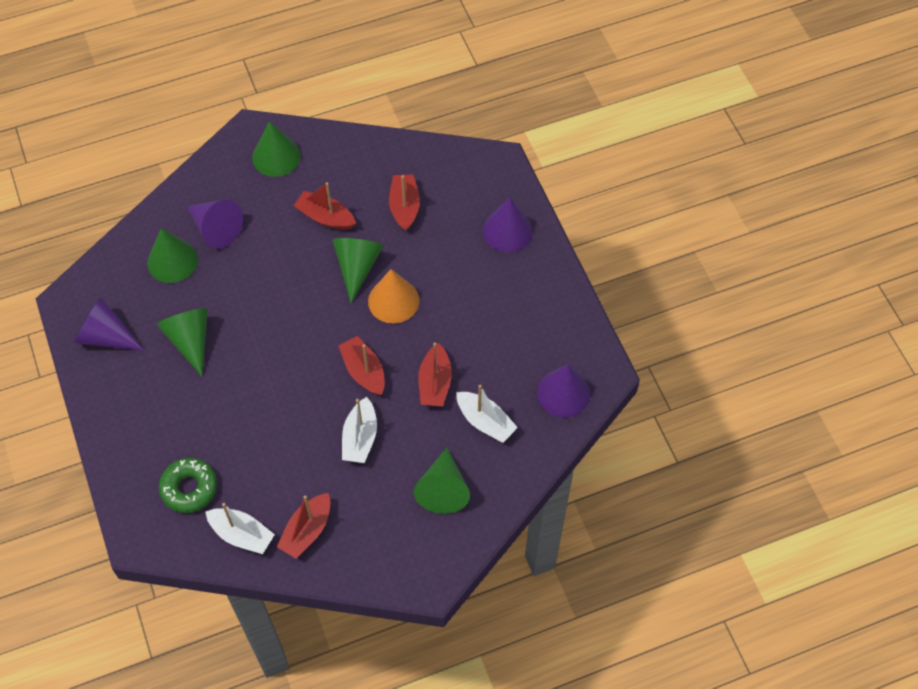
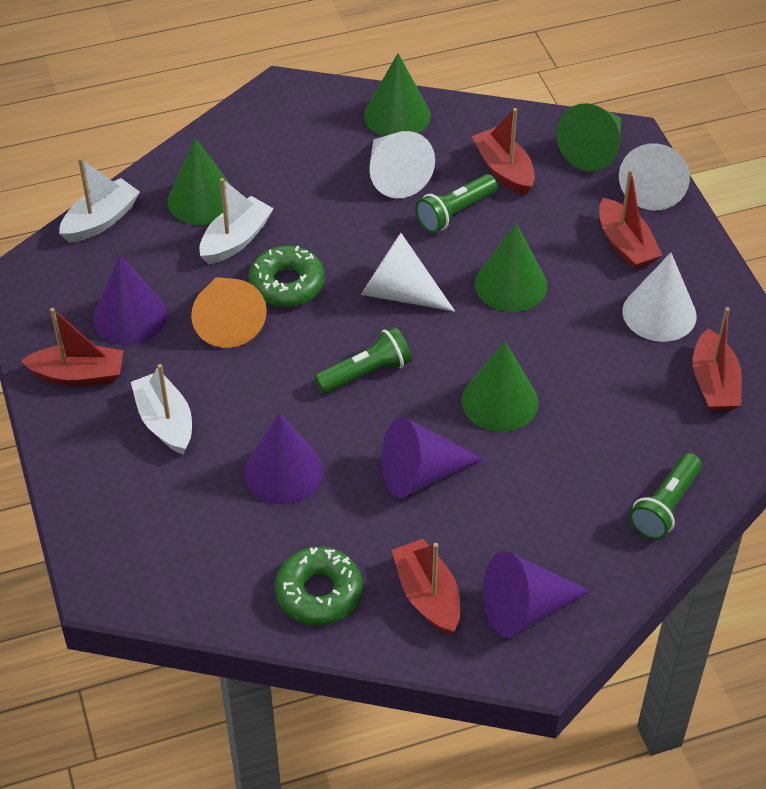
green donut: 1 -> 2
green flashlight: 0 -> 3
white cone: 0 -> 4

